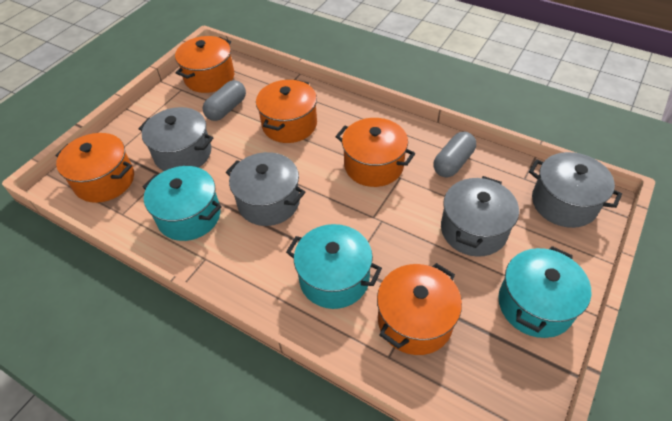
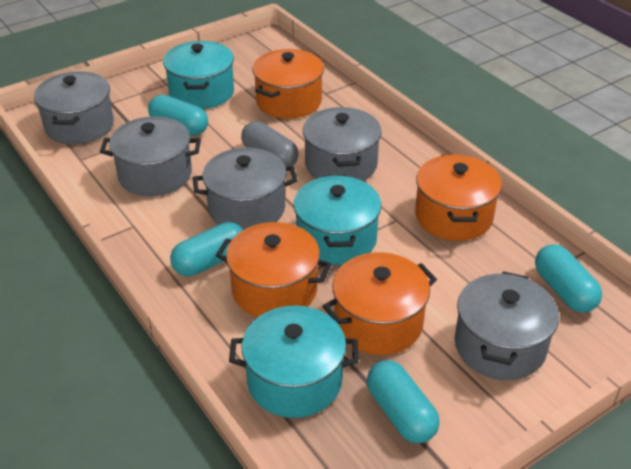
grey capsule: 2 -> 1
grey pot: 4 -> 5
orange pot: 5 -> 4
turquoise capsule: 0 -> 4

